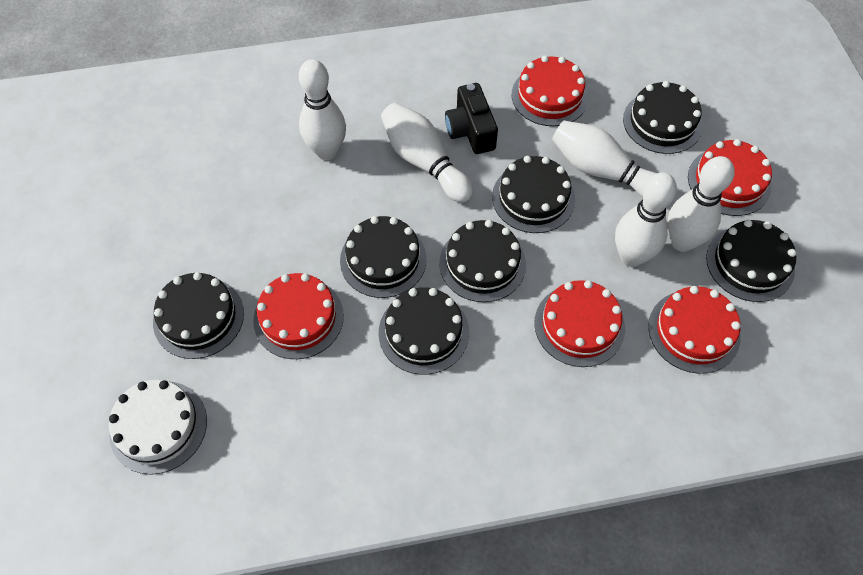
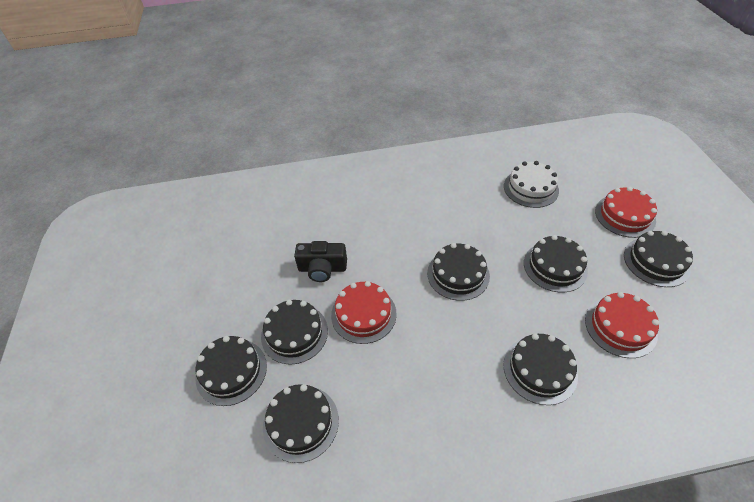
red cake: 5 -> 3
white bowling pin: 5 -> 0

